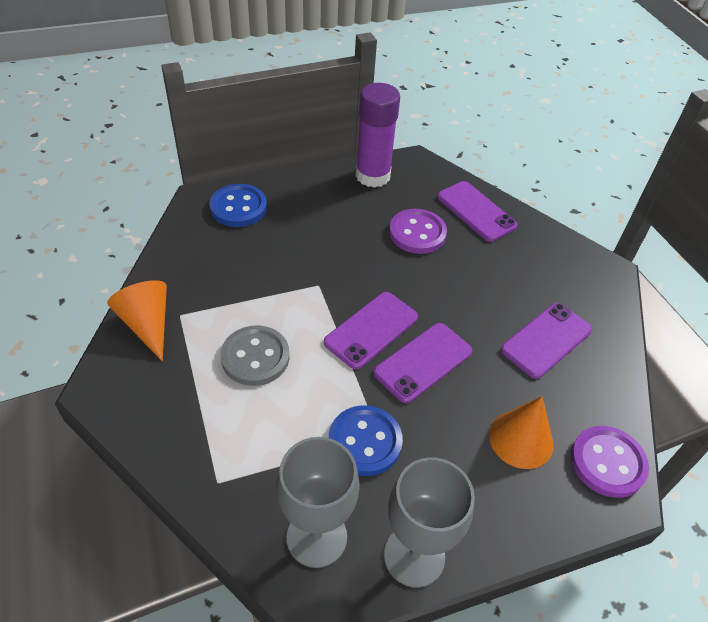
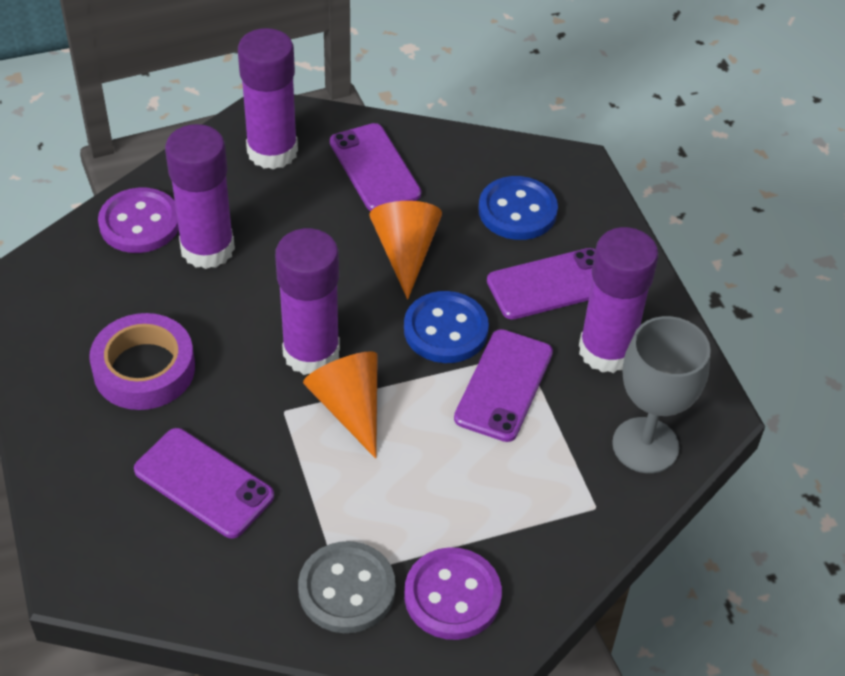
grey goblet: 2 -> 1
purple glue stick: 1 -> 4
purple tape: 0 -> 1

